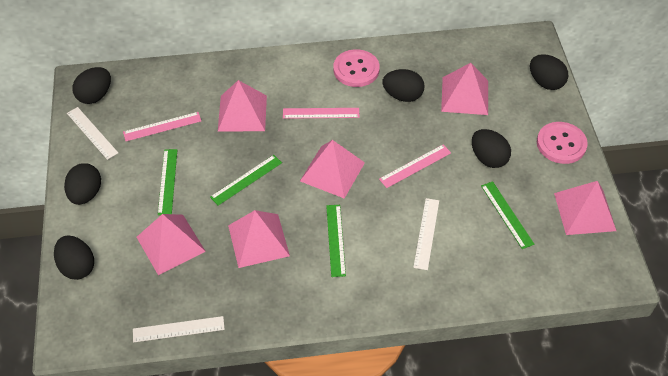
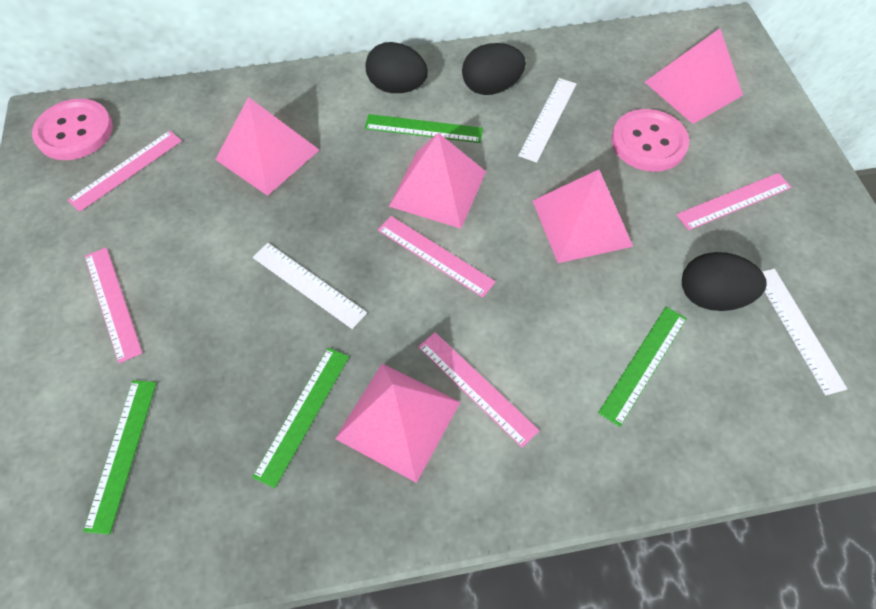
black egg: 6 -> 3
pink pyramid: 6 -> 5
pink ruler: 3 -> 5

